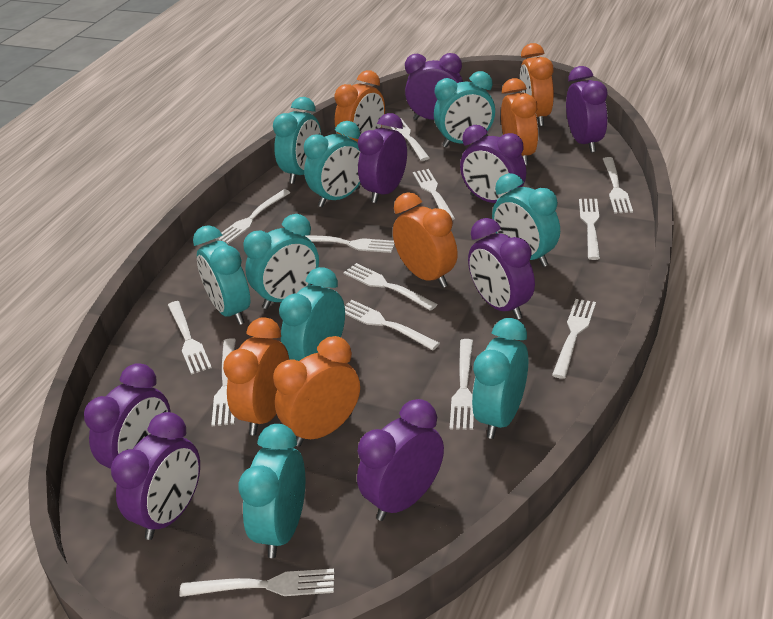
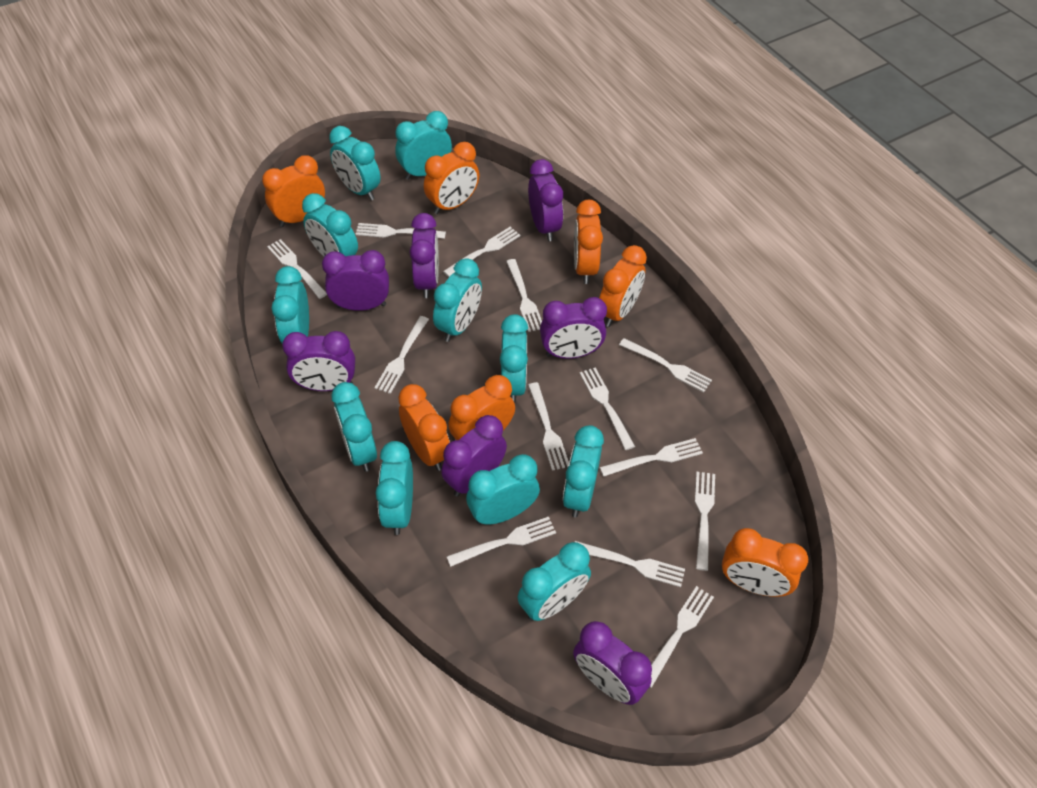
orange clock: 6 -> 7
purple clock: 8 -> 7
turquoise clock: 9 -> 11

